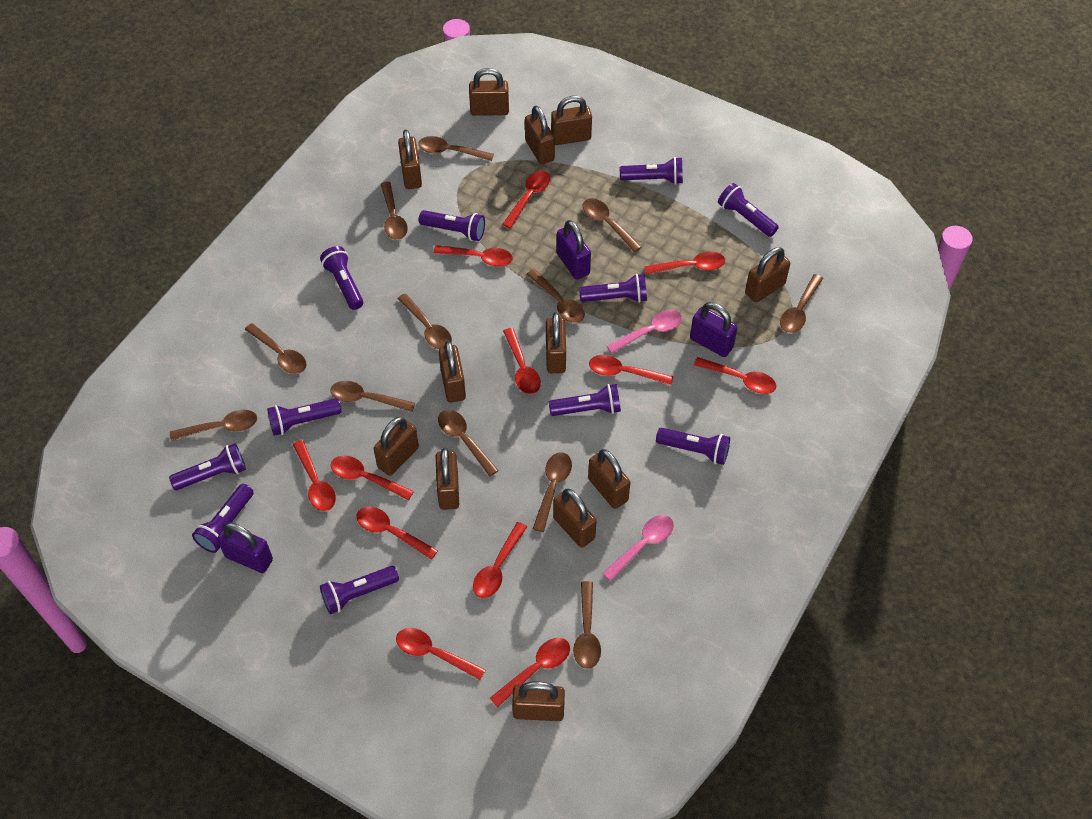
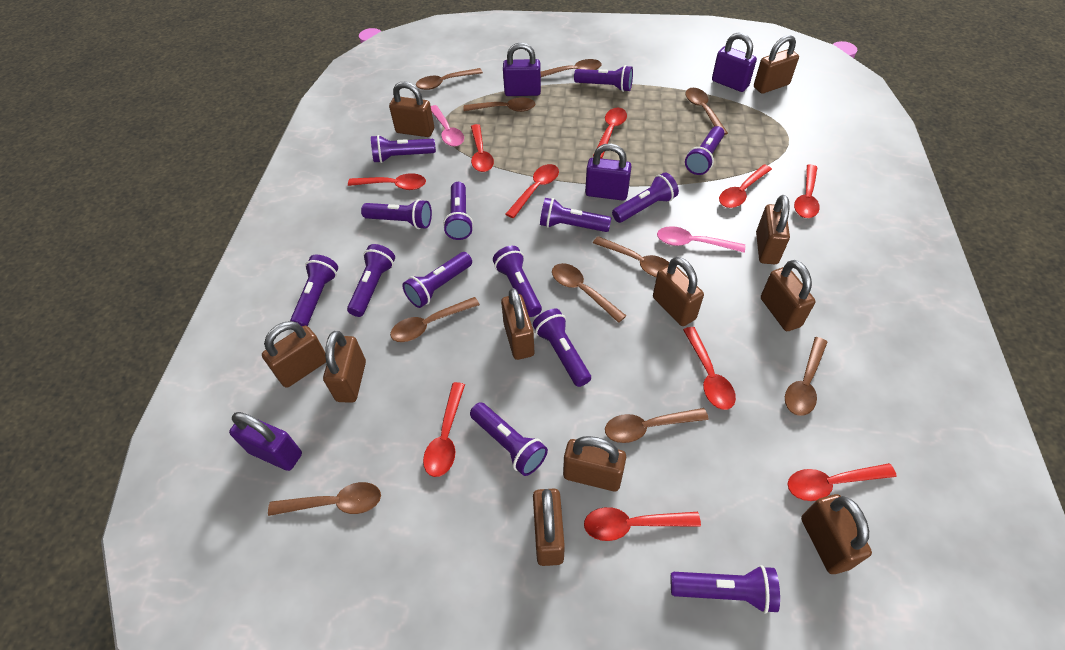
brown padlock: 12 -> 11
brown spoon: 12 -> 10
purple flashlight: 11 -> 14
purple padlock: 3 -> 4
red spoon: 12 -> 10

